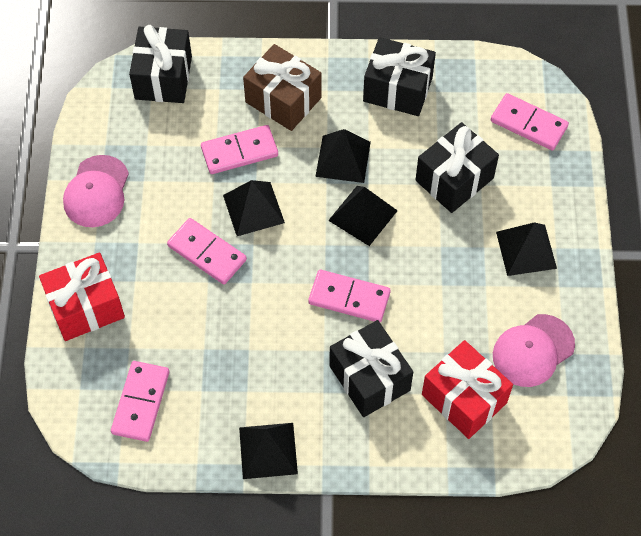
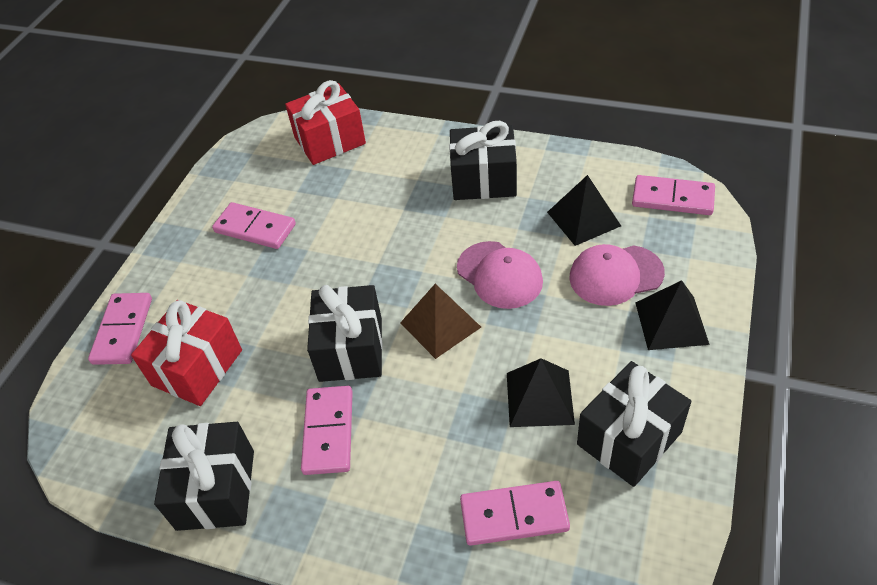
black pyramid: 5 -> 3
brown gift: 1 -> 0
brown pyramid: 0 -> 1

